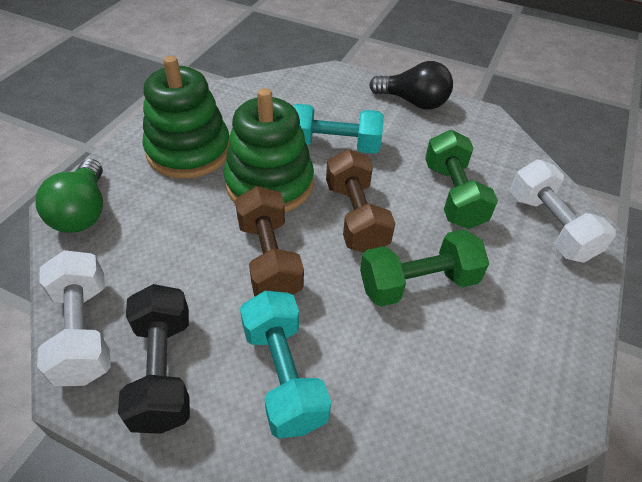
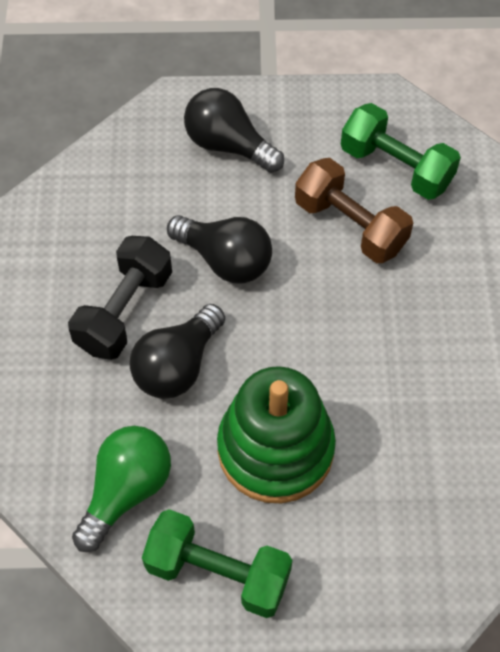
black light bulb: 1 -> 3
brown dumbbell: 2 -> 1
green stacking toy: 2 -> 1
turquoise dumbbell: 2 -> 0
white dumbbell: 2 -> 0

